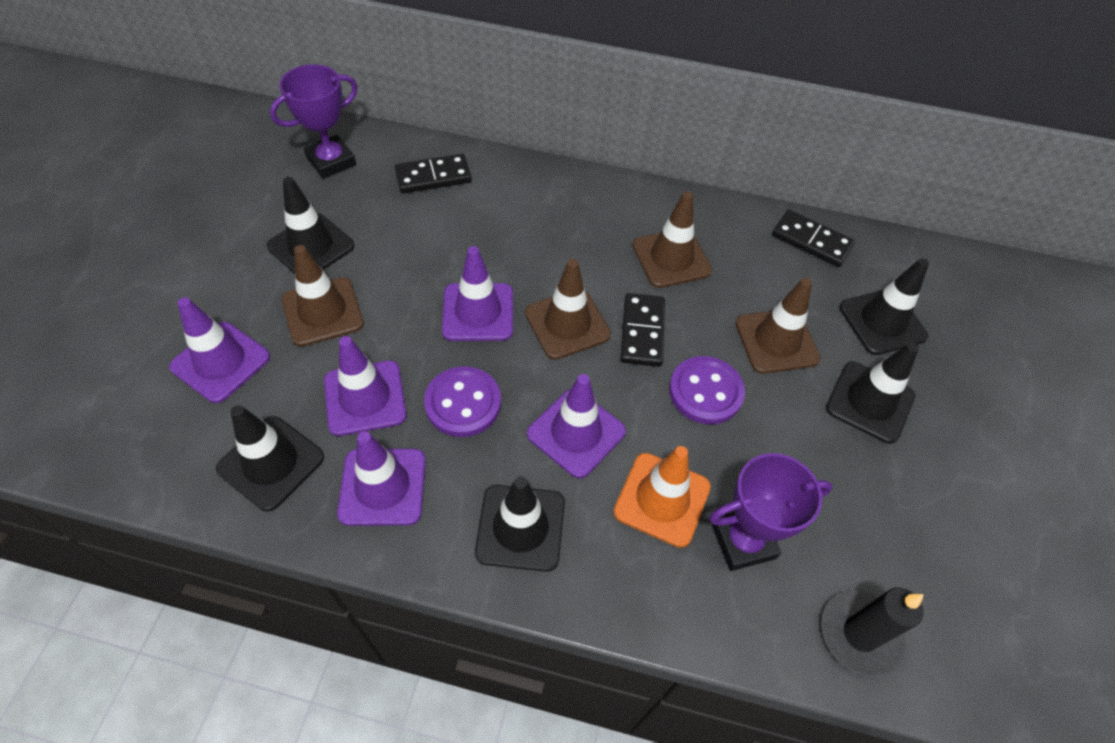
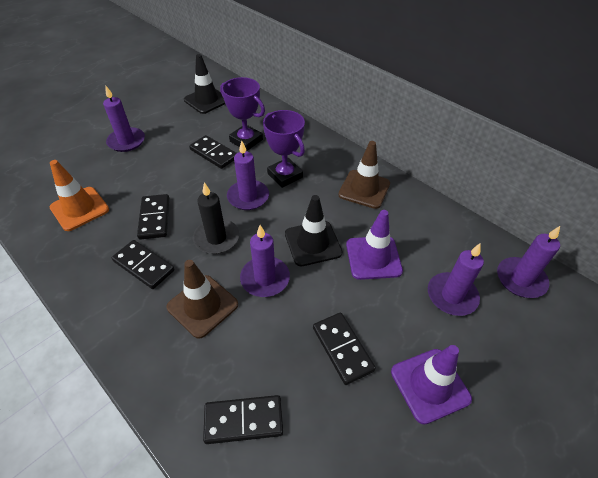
black domino: 3 -> 5
black traffic cone: 5 -> 2
brown traffic cone: 4 -> 2
purple button: 2 -> 0
purple candle: 0 -> 5
purple traffic cone: 5 -> 2

